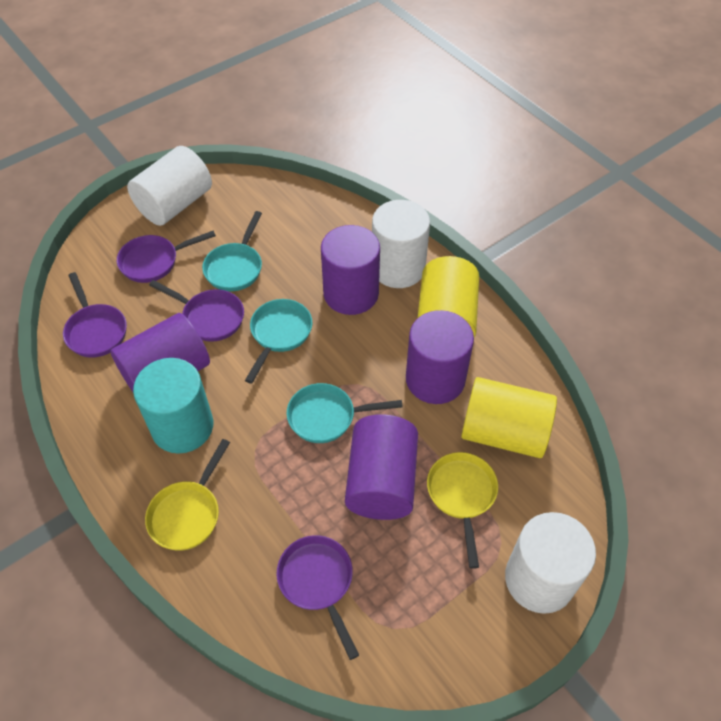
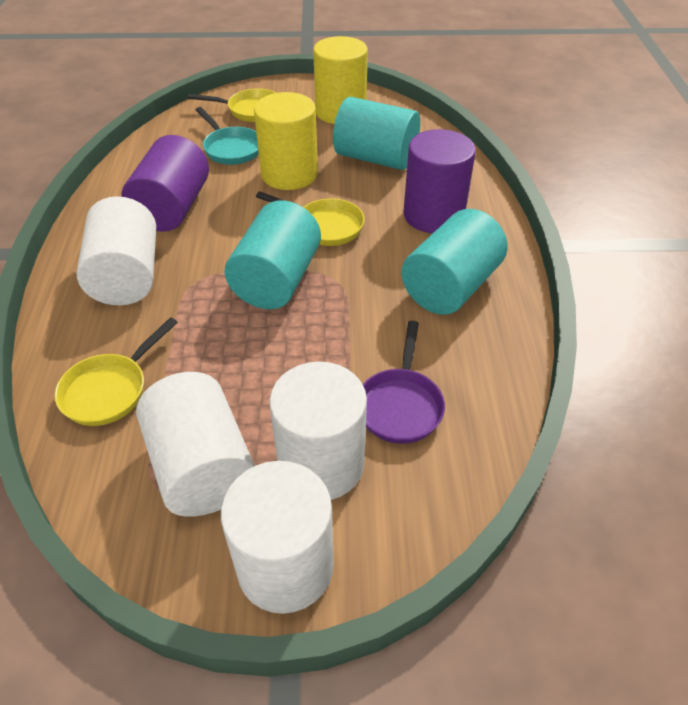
purple cylinder: 4 -> 2
purple pan: 4 -> 1
turquoise cylinder: 1 -> 3
turquoise pan: 3 -> 1
white cylinder: 3 -> 4
yellow pan: 2 -> 3

